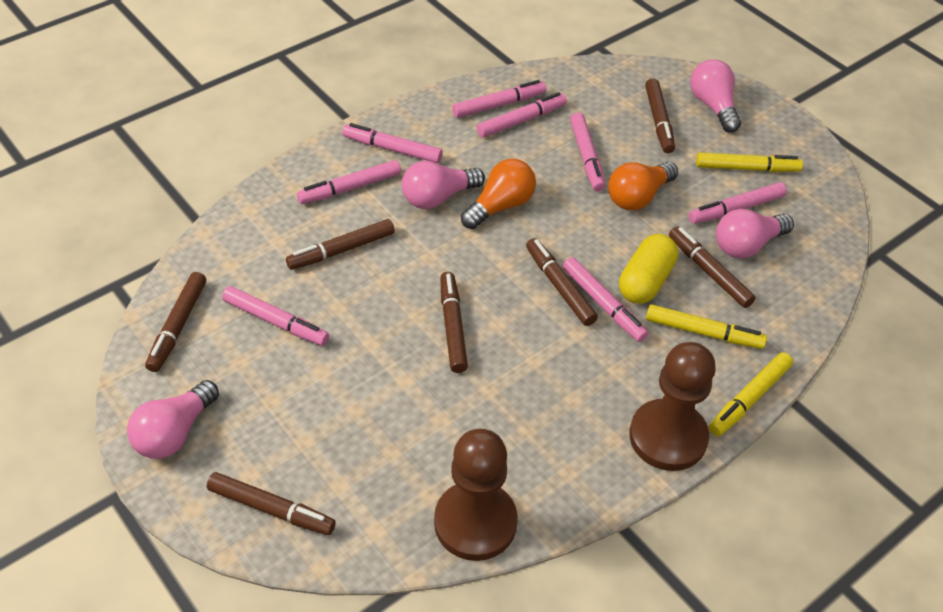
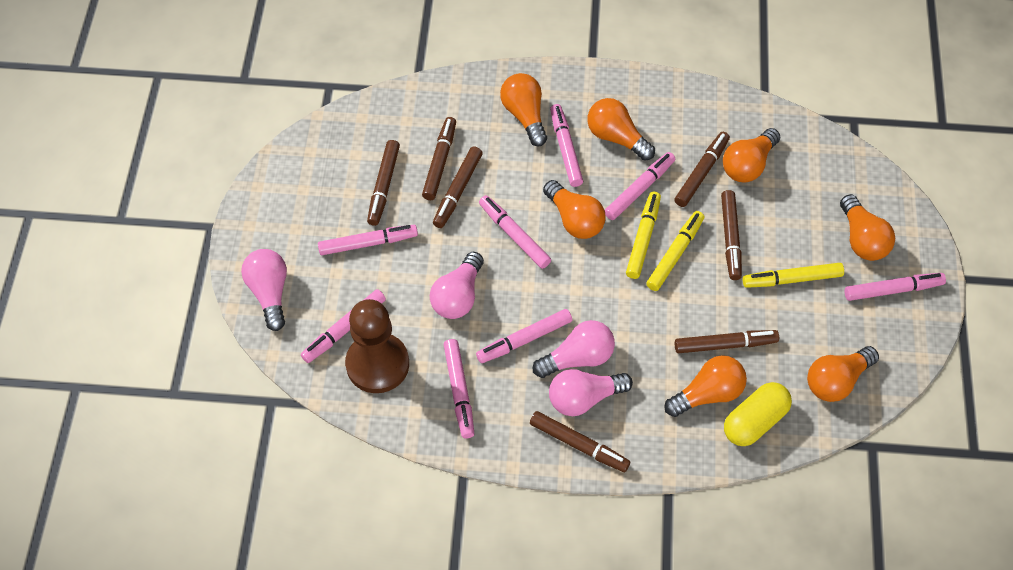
brown pawn: 2 -> 1
orange light bulb: 2 -> 7

